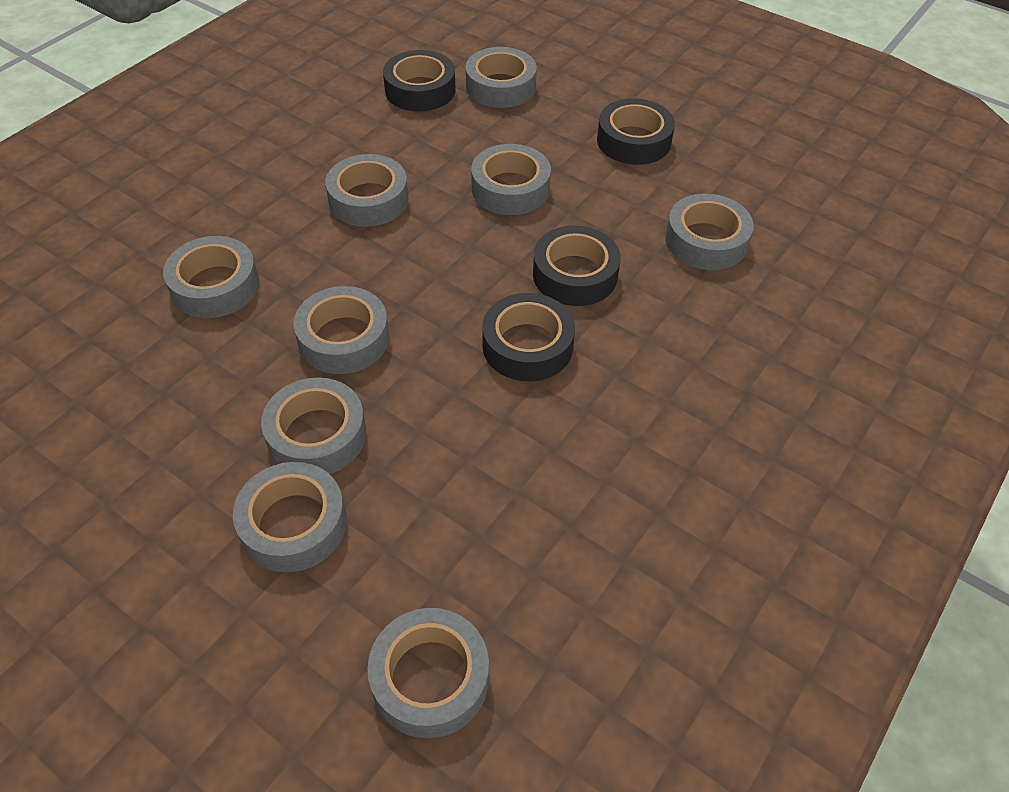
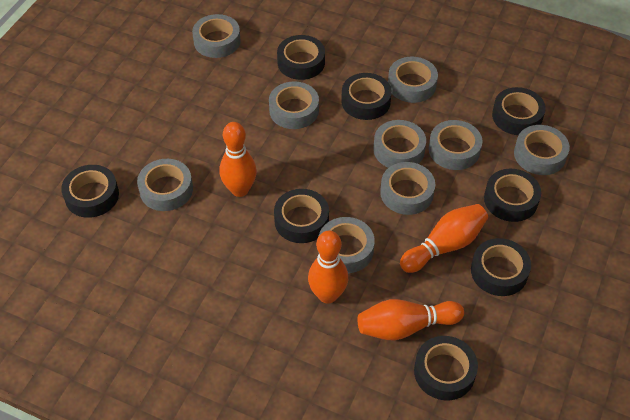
black tape: 4 -> 8
orange bowling pin: 0 -> 4

